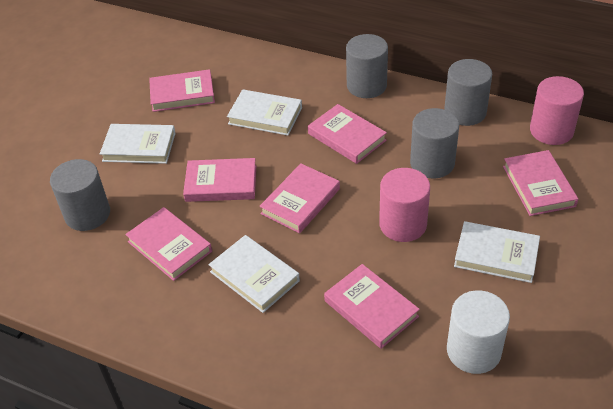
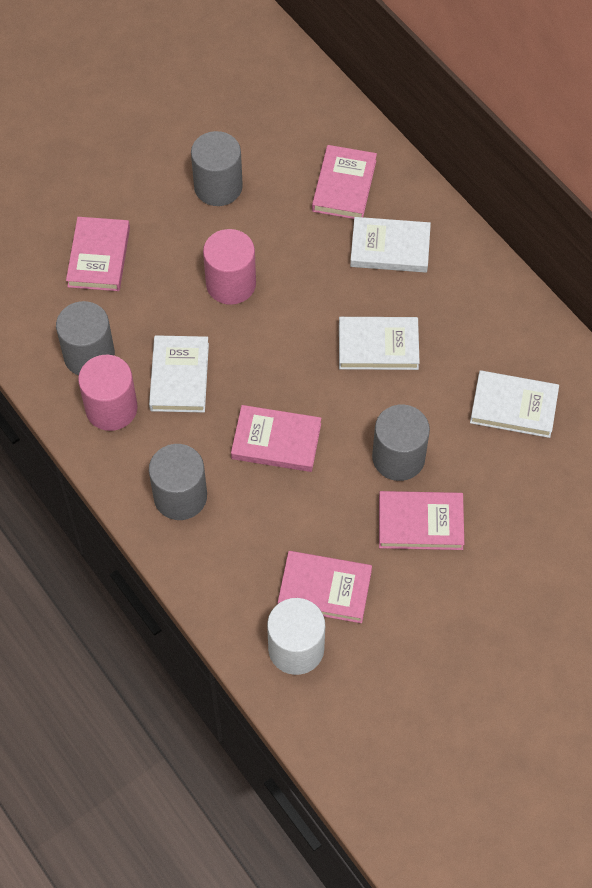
pink book: 7 -> 5

